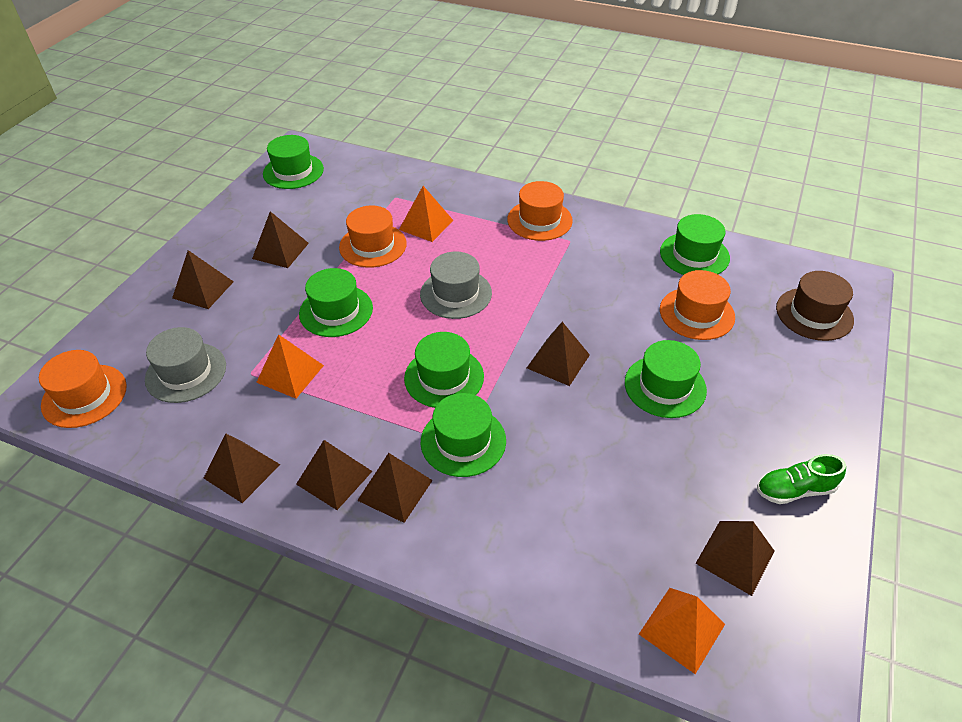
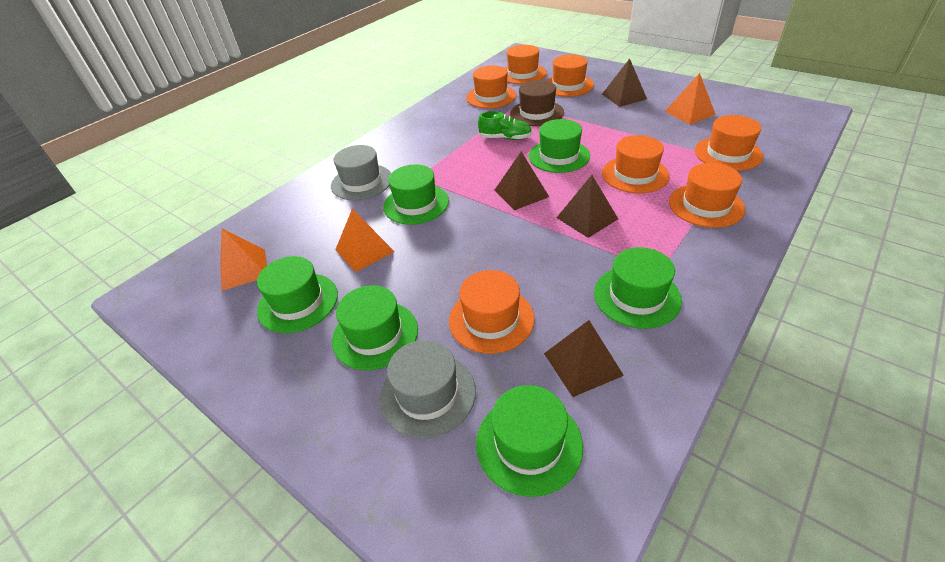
brown pyramid: 7 -> 4
orange hat: 4 -> 7

